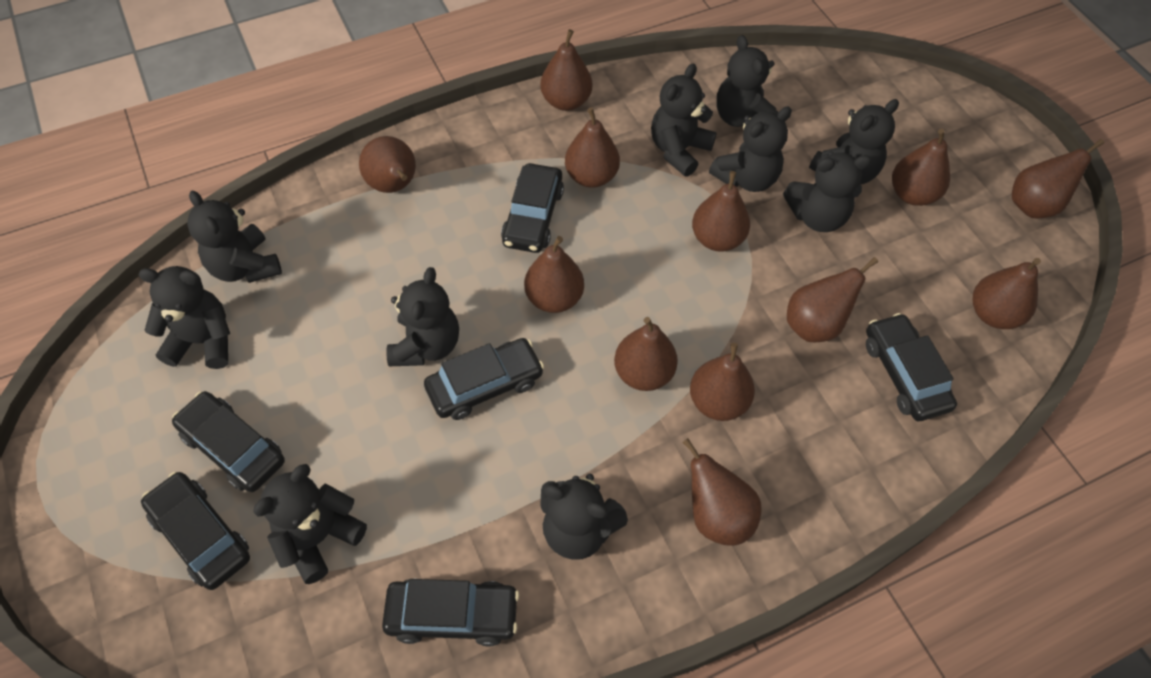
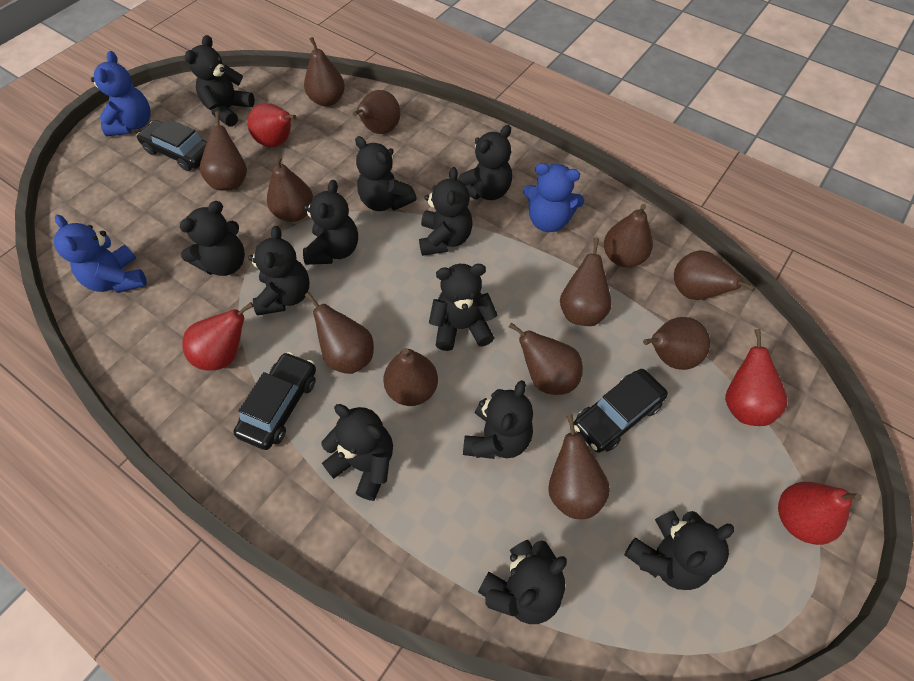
black car: 6 -> 3
black teddy bear: 10 -> 12
blue teddy bear: 0 -> 3
red pear: 0 -> 4

